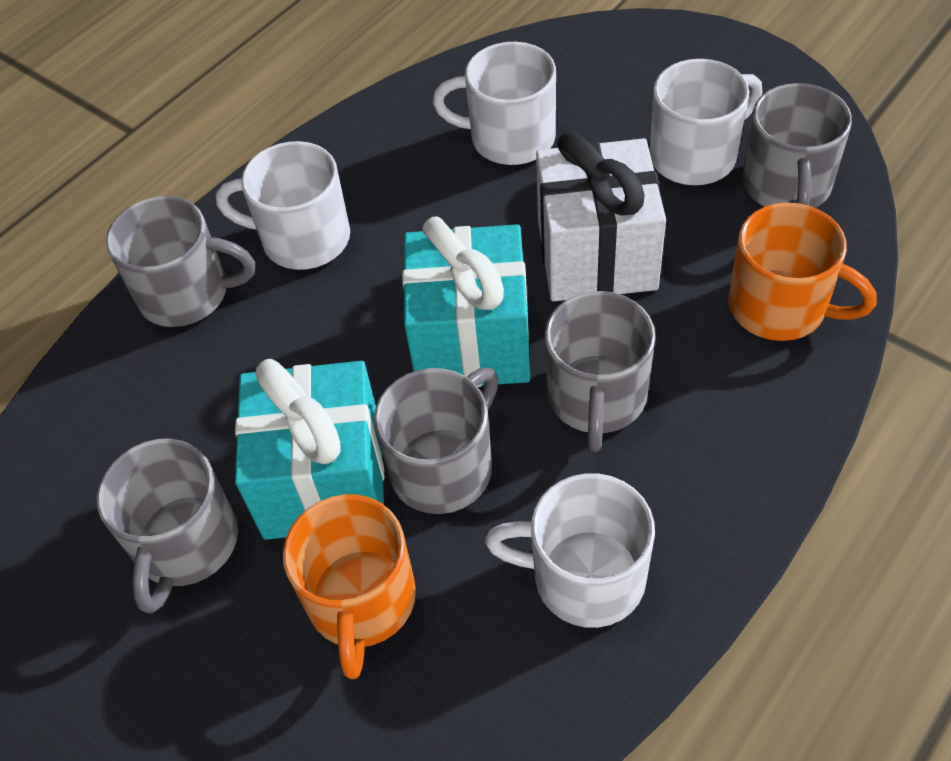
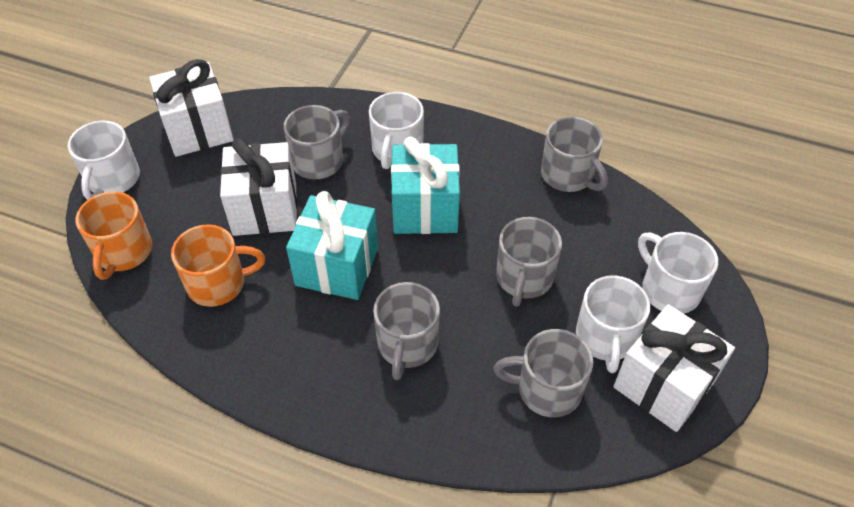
white gift: 1 -> 3

